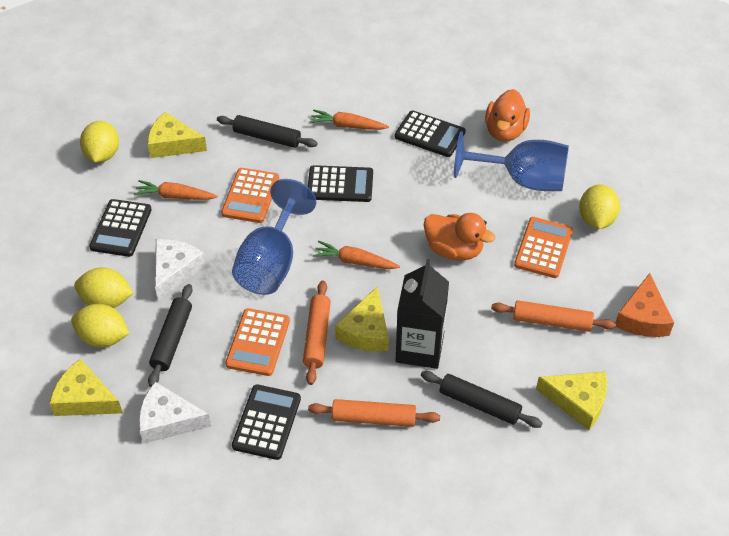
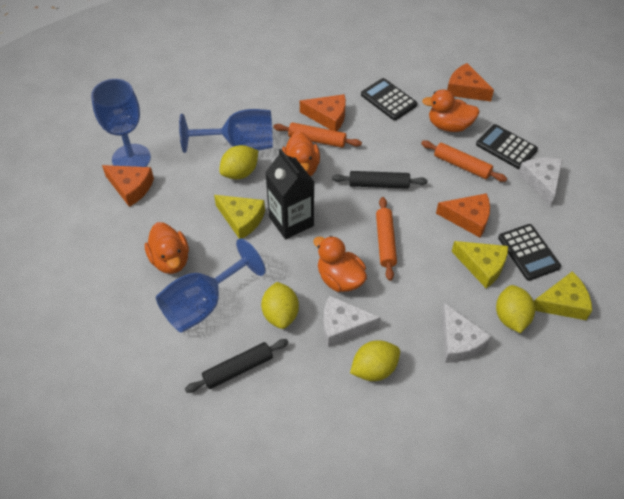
black calculator: 4 -> 3
black rolling pin: 3 -> 2
blue goblet: 2 -> 3
orange calculator: 3 -> 0
orange carrot: 3 -> 0
orange cheese: 1 -> 4
orange duck: 2 -> 4
white cheese: 2 -> 3
yellow cheese: 4 -> 3

